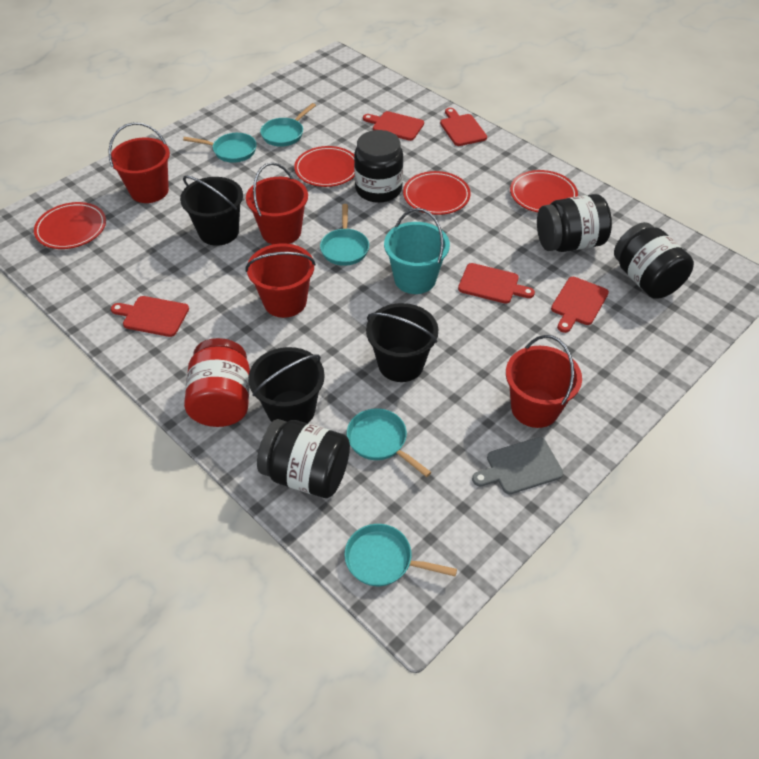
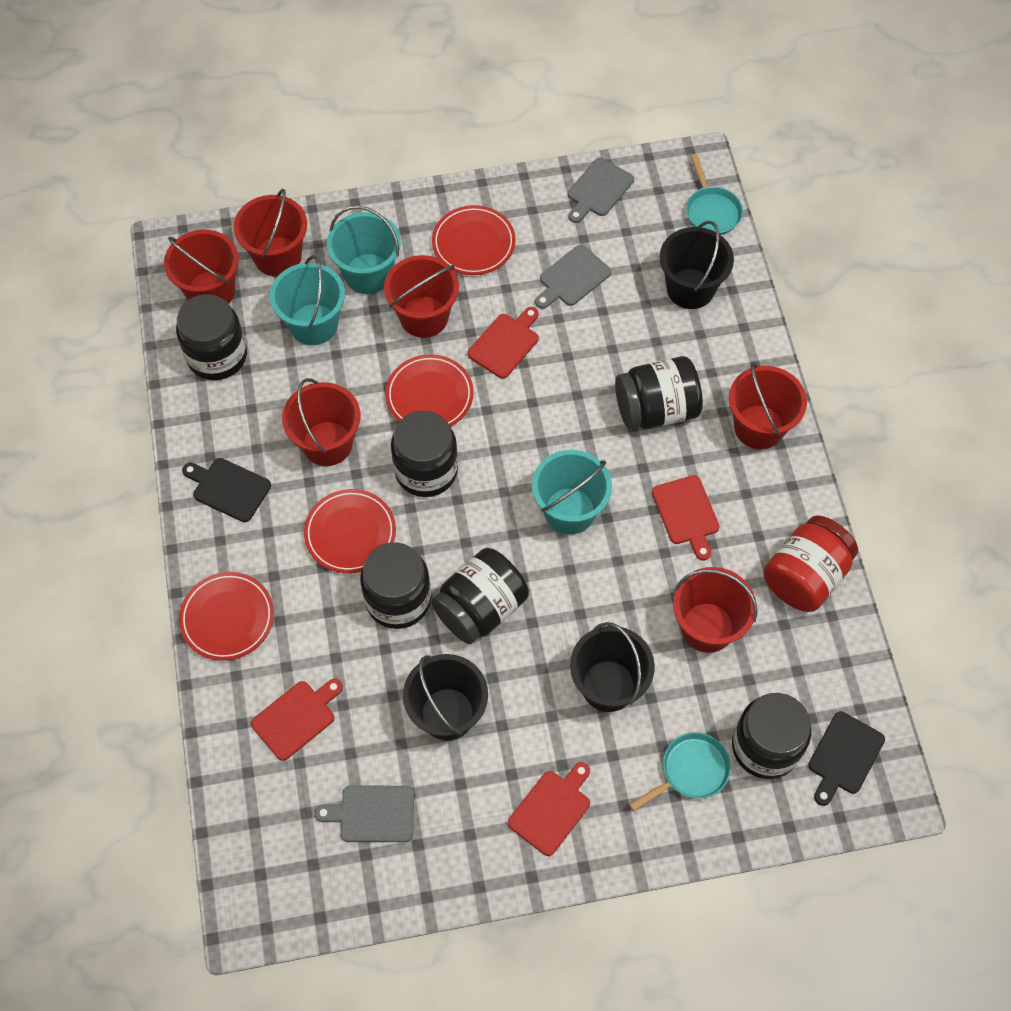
black cutting board: 0 -> 2
black jar: 4 -> 6
grey cutting board: 1 -> 3
red bucket: 4 -> 6
red cutting board: 5 -> 4
turquoise bucket: 1 -> 3
turquoise pan: 5 -> 2

